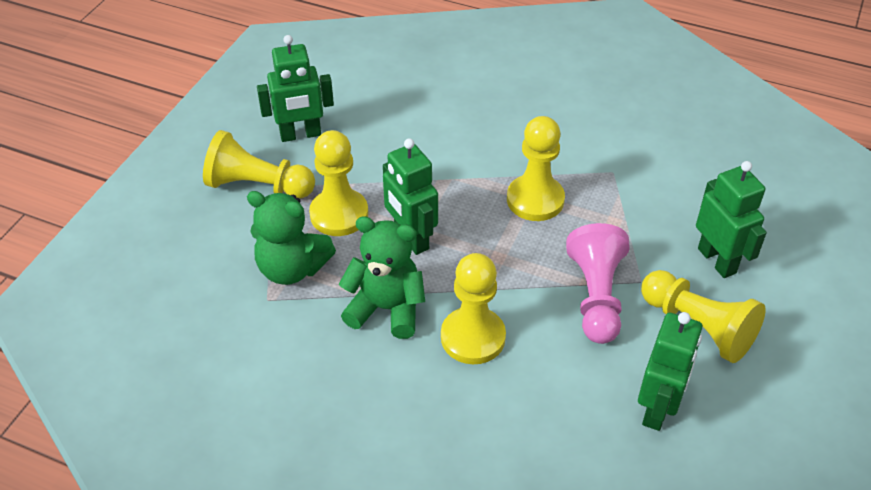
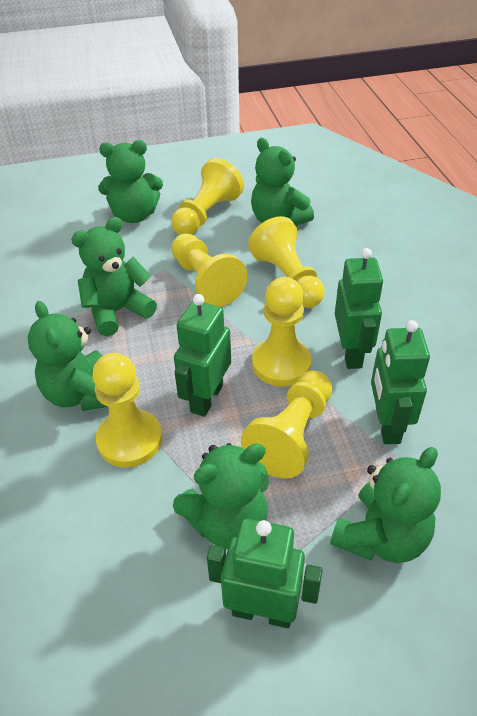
green teddy bear: 2 -> 6
pink pawn: 1 -> 0
yellow pawn: 5 -> 6

